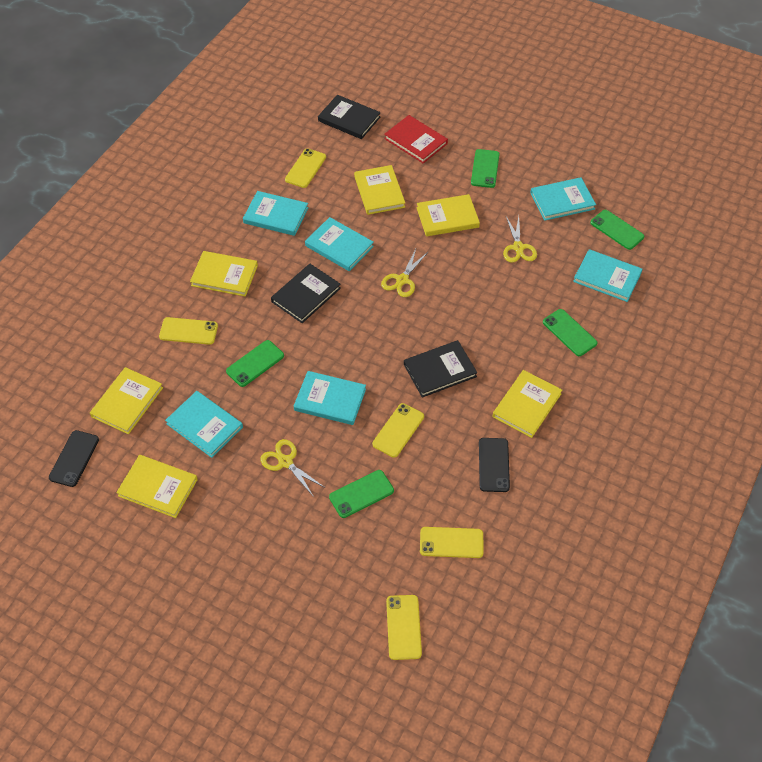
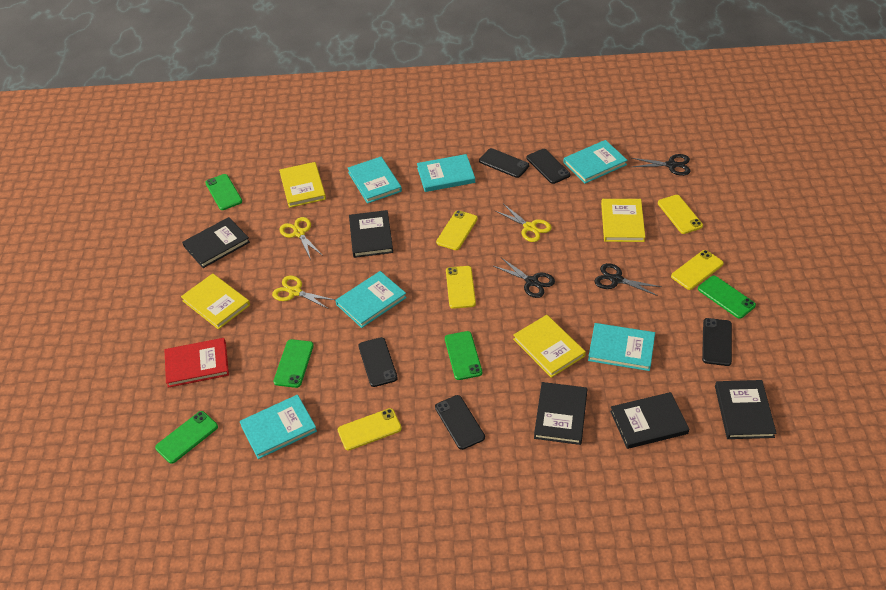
black book: 3 -> 5
black phone: 2 -> 5
black scissors: 0 -> 3
yellow book: 6 -> 4

